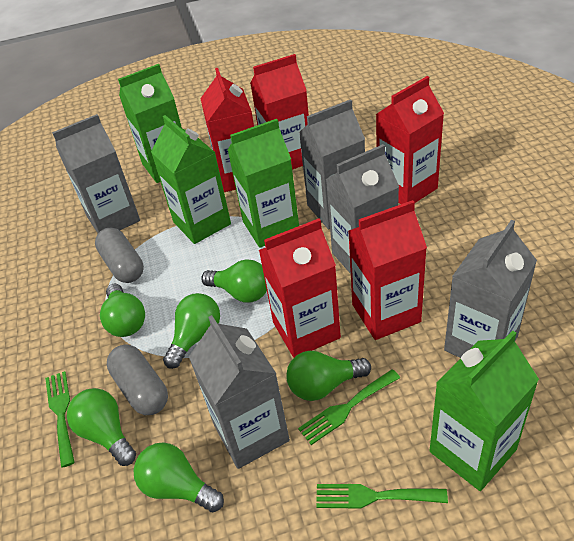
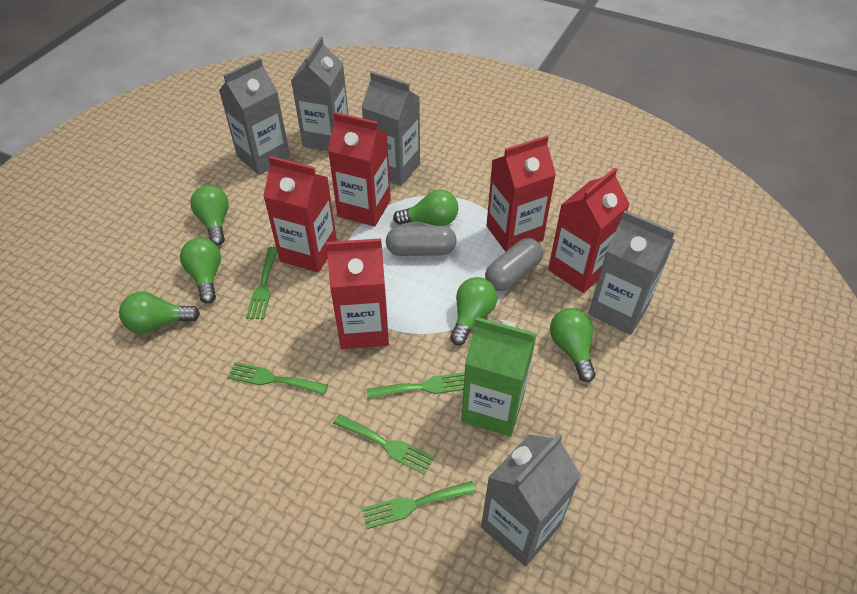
green carton: 4 -> 1
green fork: 3 -> 5

